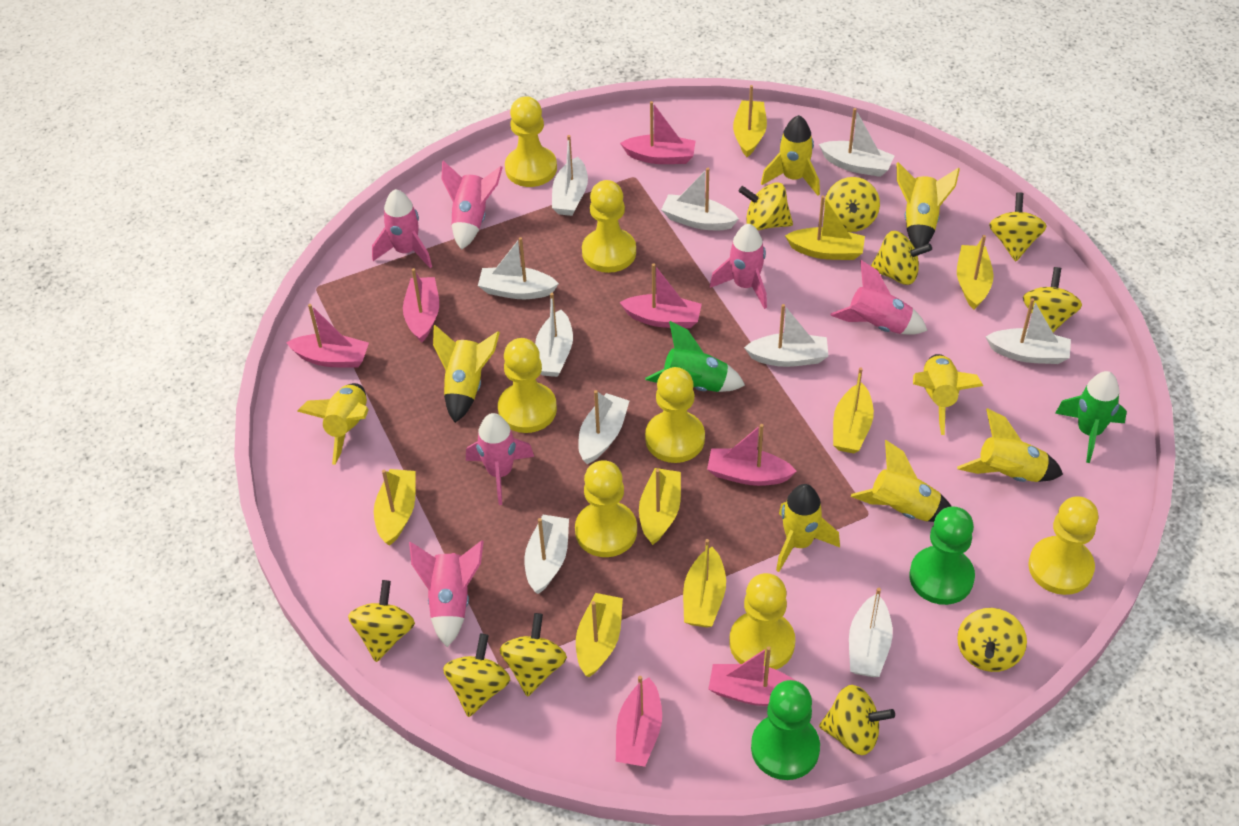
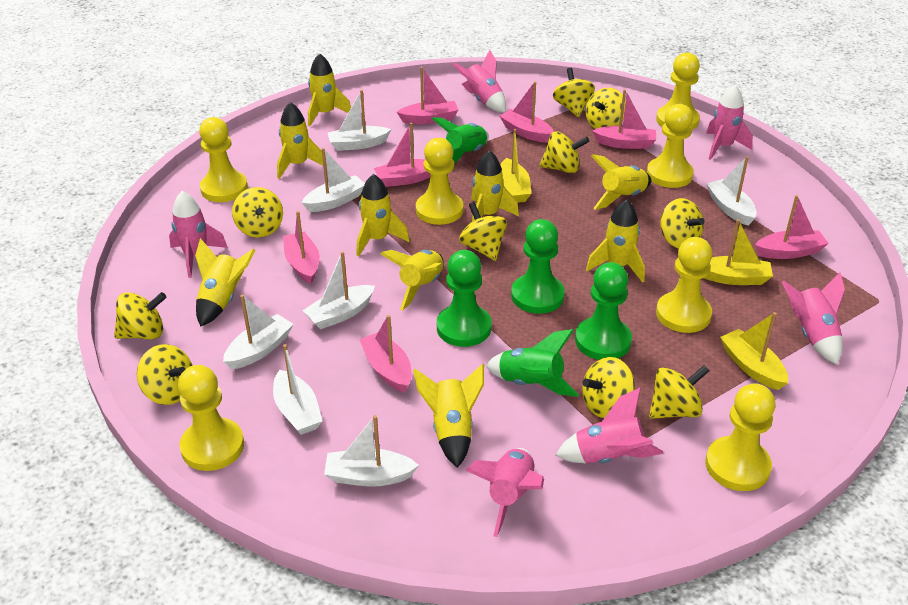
green pawn: 2 -> 3
white boat: 10 -> 7
yellow boat: 8 -> 3
yellow rocket: 8 -> 9

